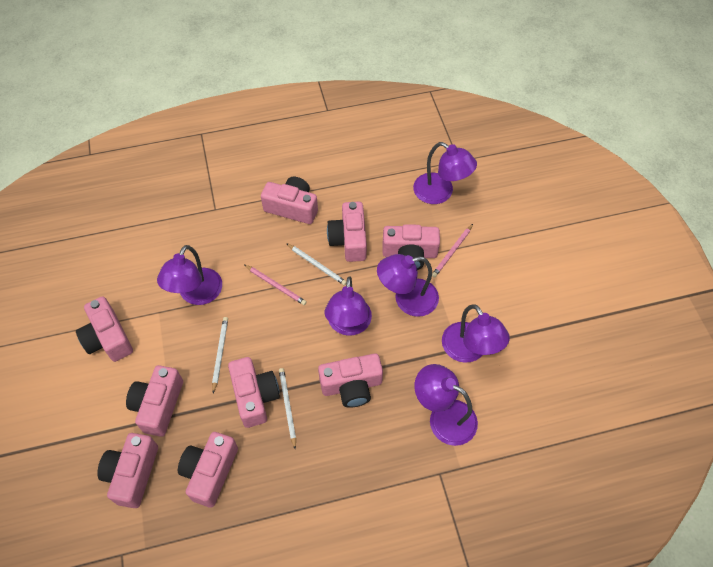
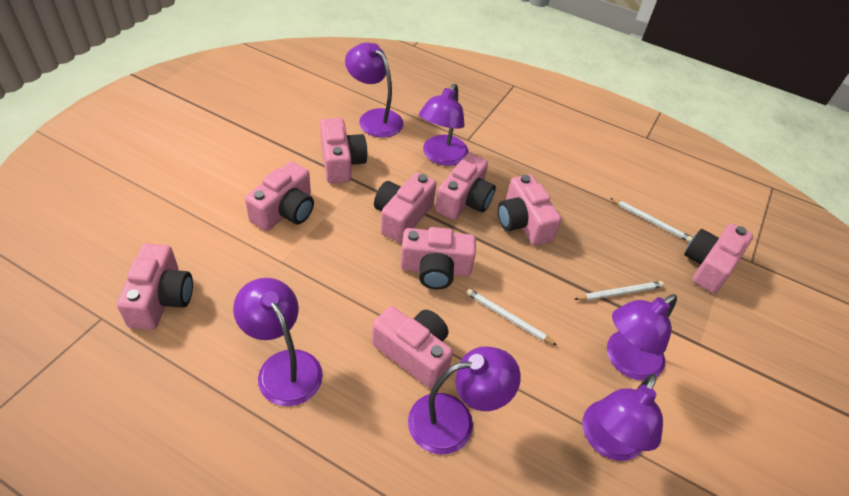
pink pencil: 2 -> 0

